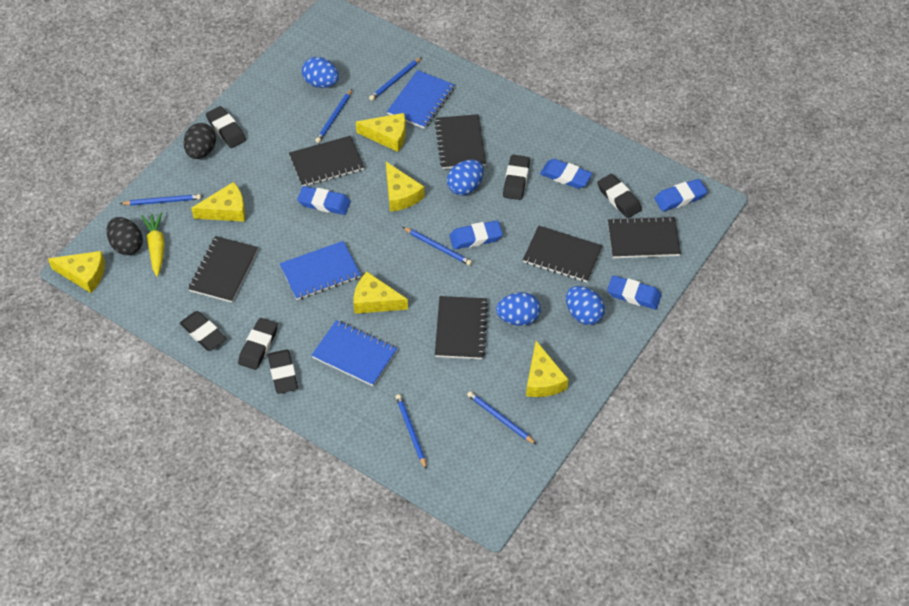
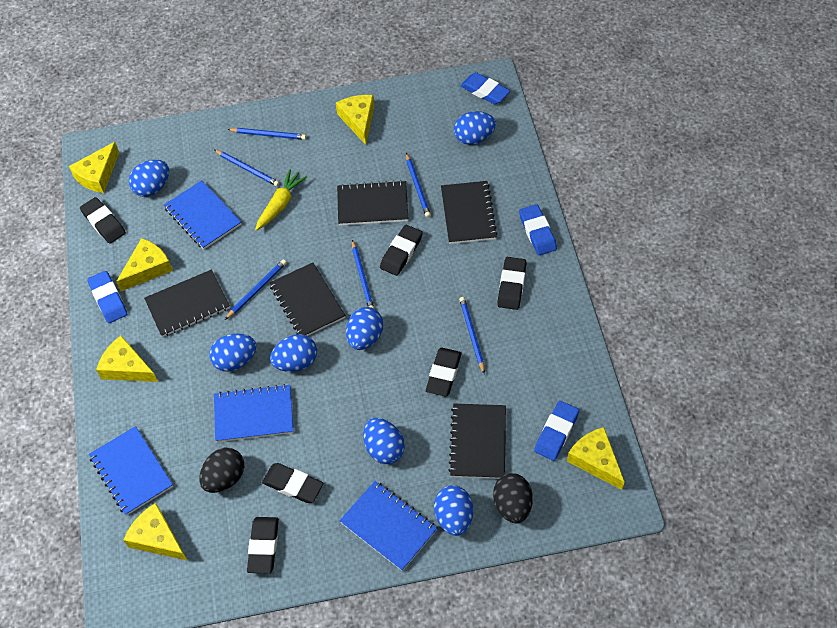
black notebook: 6 -> 5
blue egg: 4 -> 7
blue eraser: 5 -> 4
blue notebook: 3 -> 4

